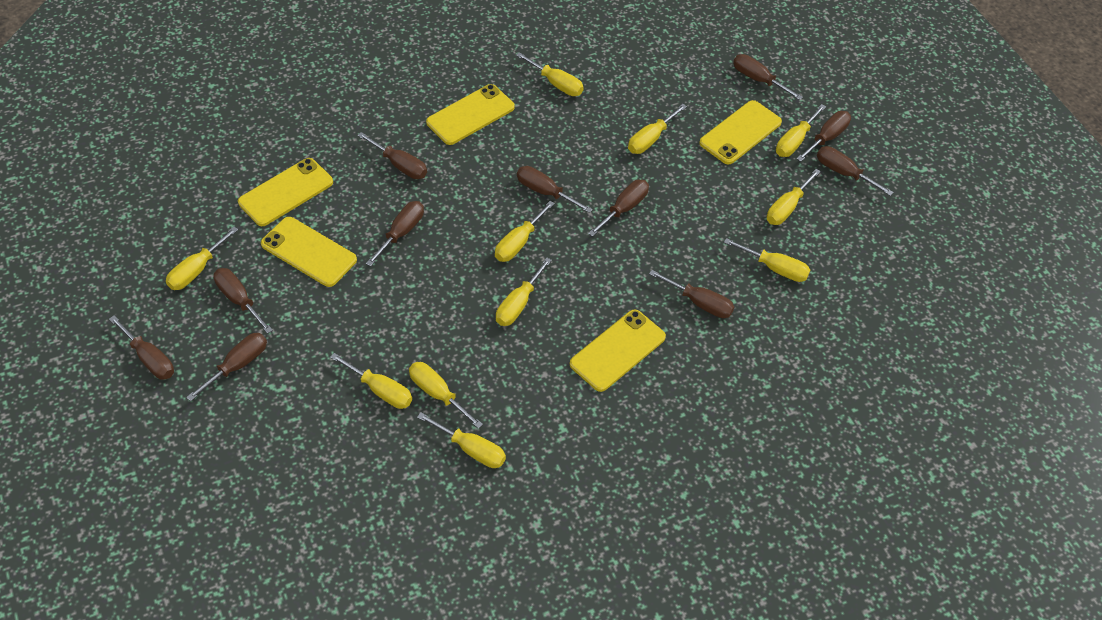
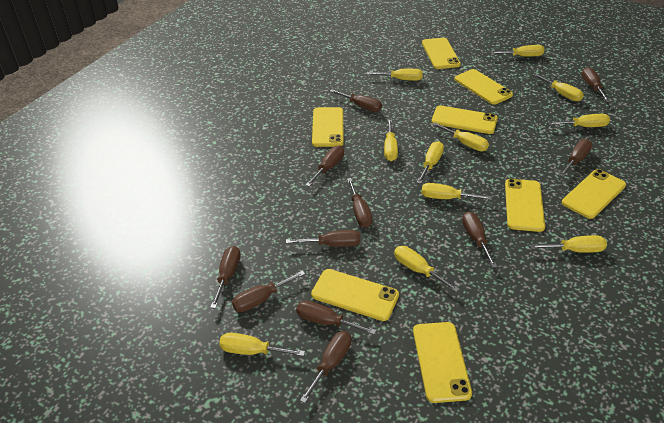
yellow phone: 5 -> 8

